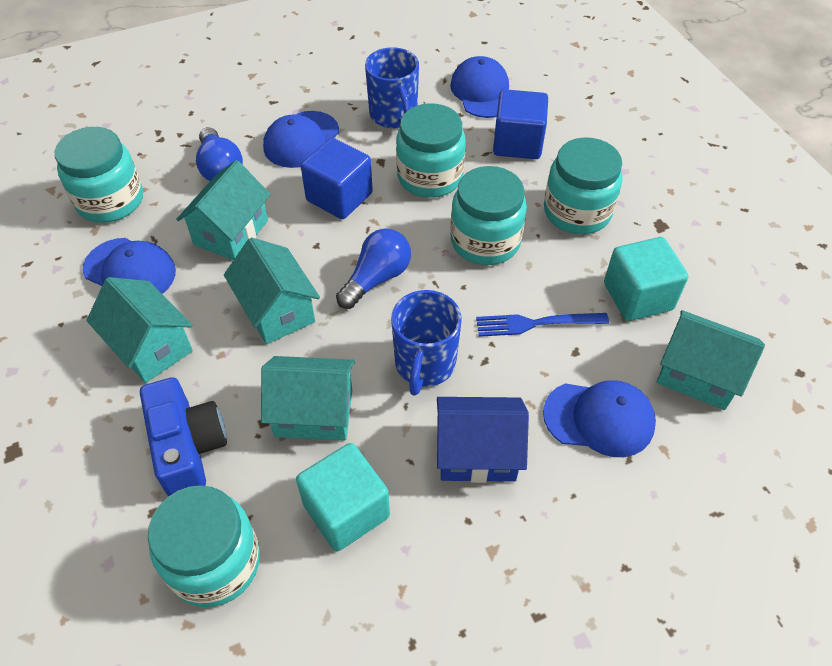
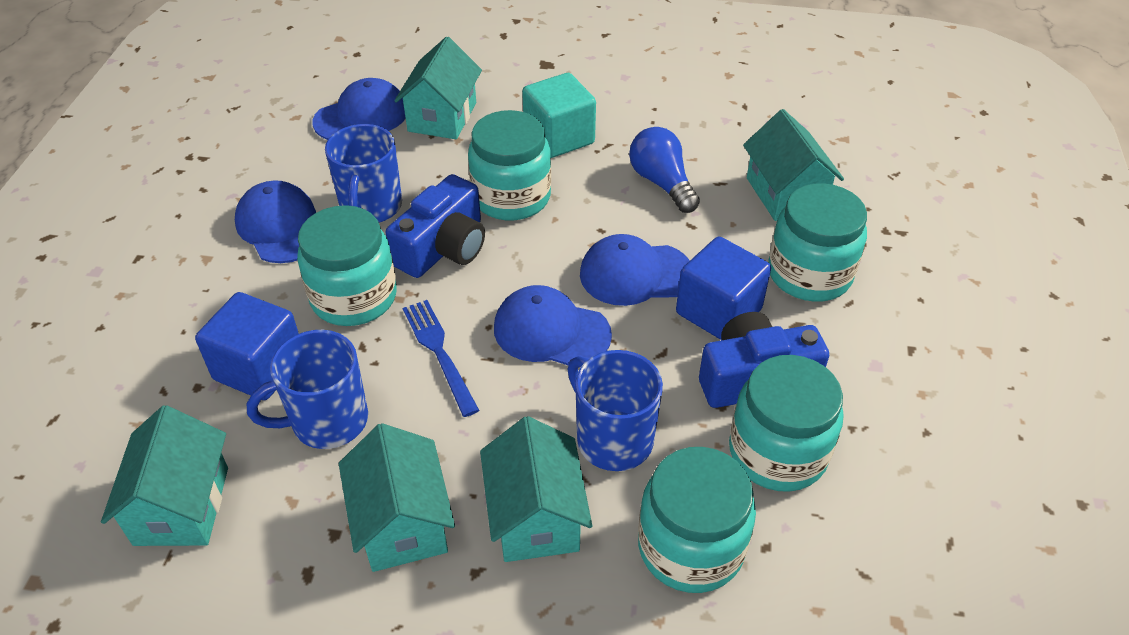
blue camera: 1 -> 2
blue house: 1 -> 0
blue light bulb: 2 -> 1
blue mug: 2 -> 3
turquoise cube: 2 -> 1

